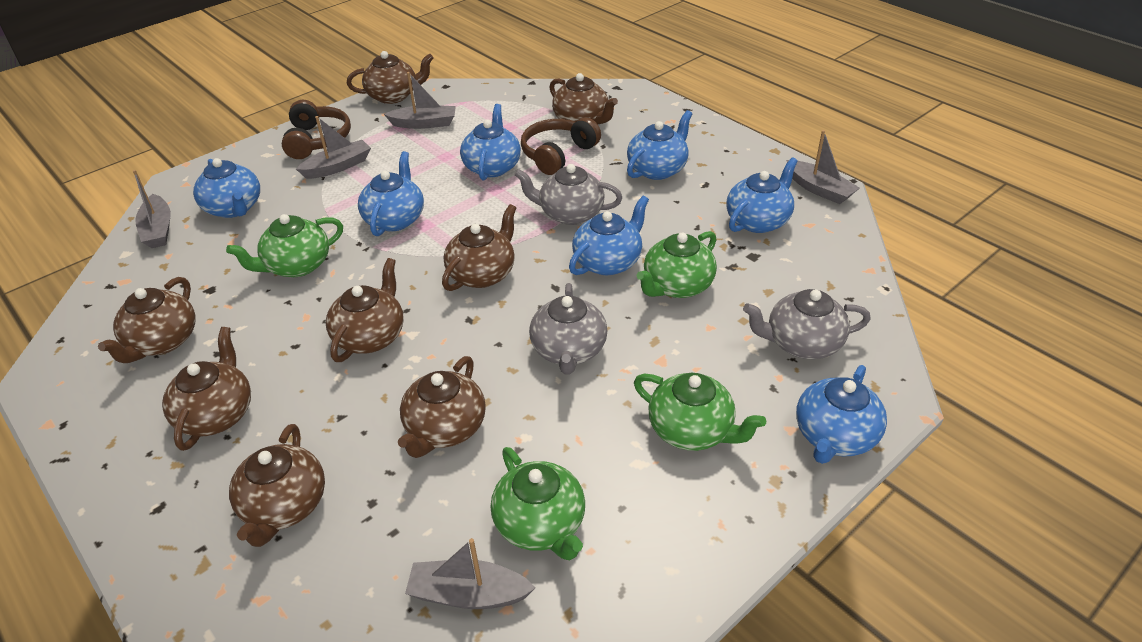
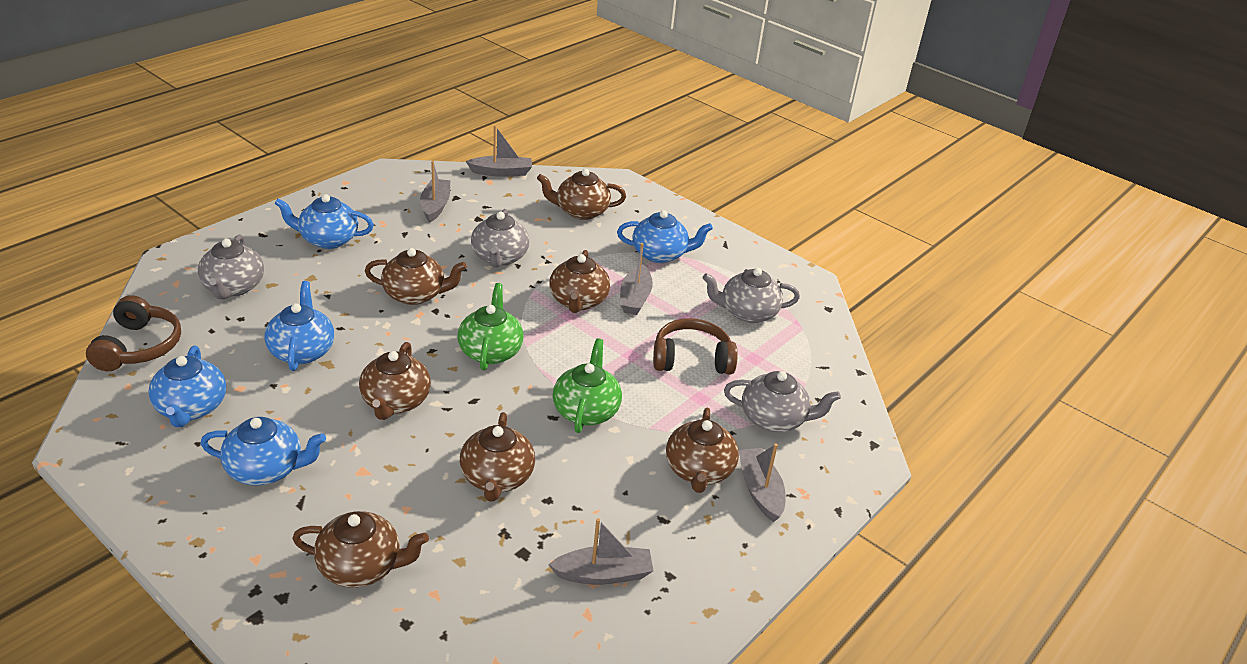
blue teapot: 7 -> 5
brown teapot: 8 -> 7
green teapot: 4 -> 2
grey teapot: 3 -> 4

